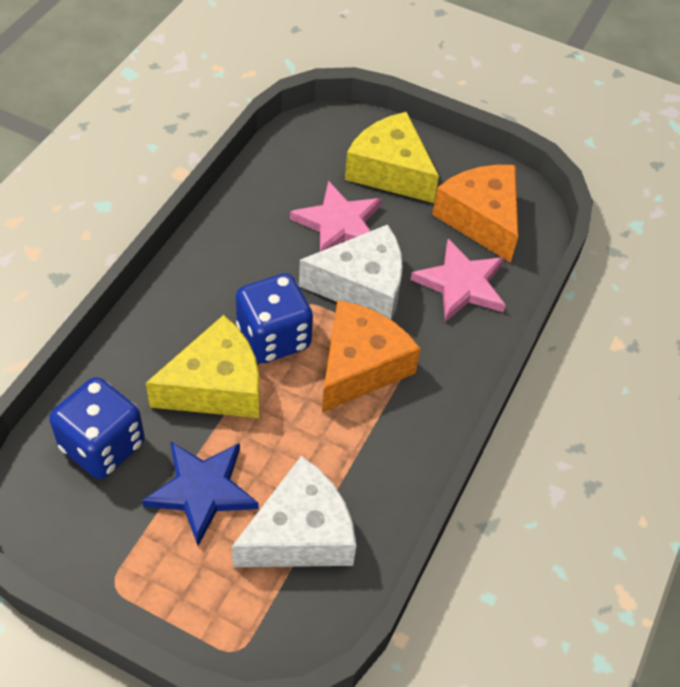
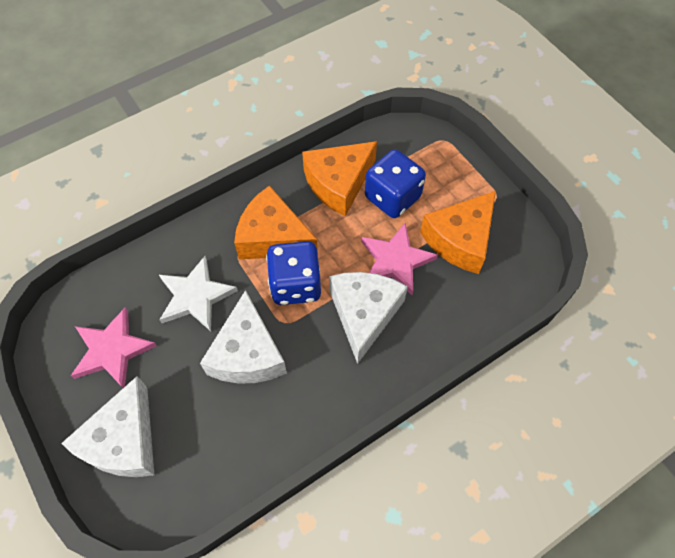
blue star: 1 -> 0
orange cheese: 2 -> 3
white cheese: 2 -> 3
white star: 0 -> 1
yellow cheese: 2 -> 0

